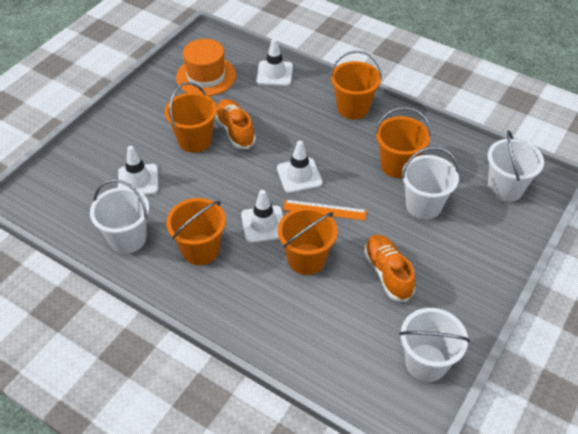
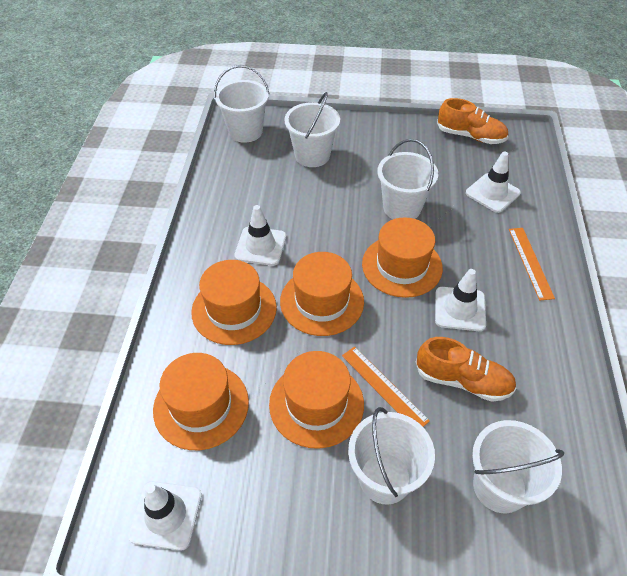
orange bucket: 5 -> 0
orange hat: 1 -> 5
orange ruler: 1 -> 2
white bucket: 4 -> 5

